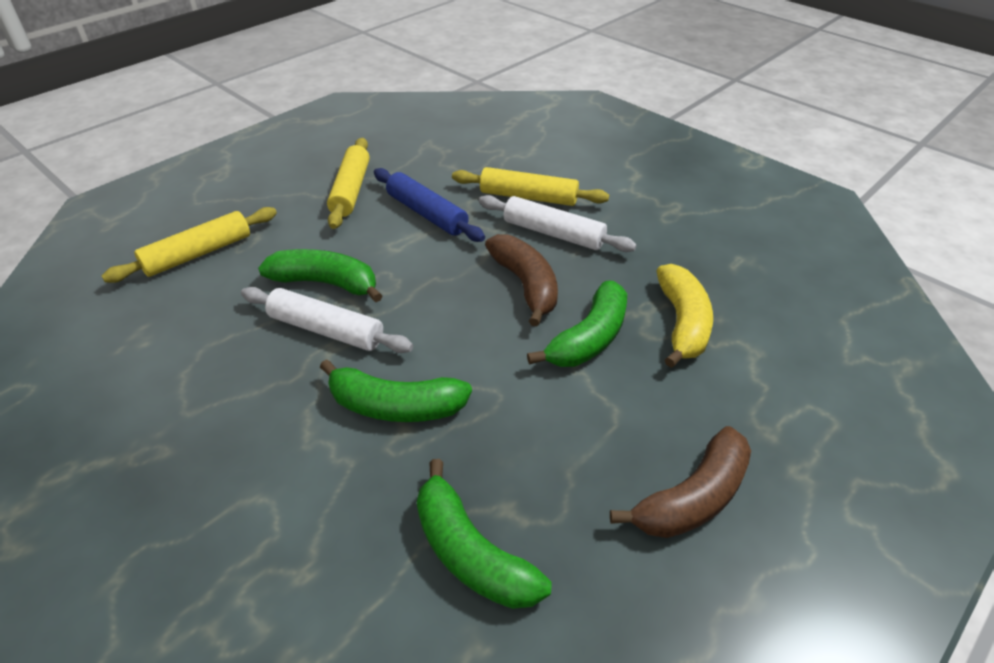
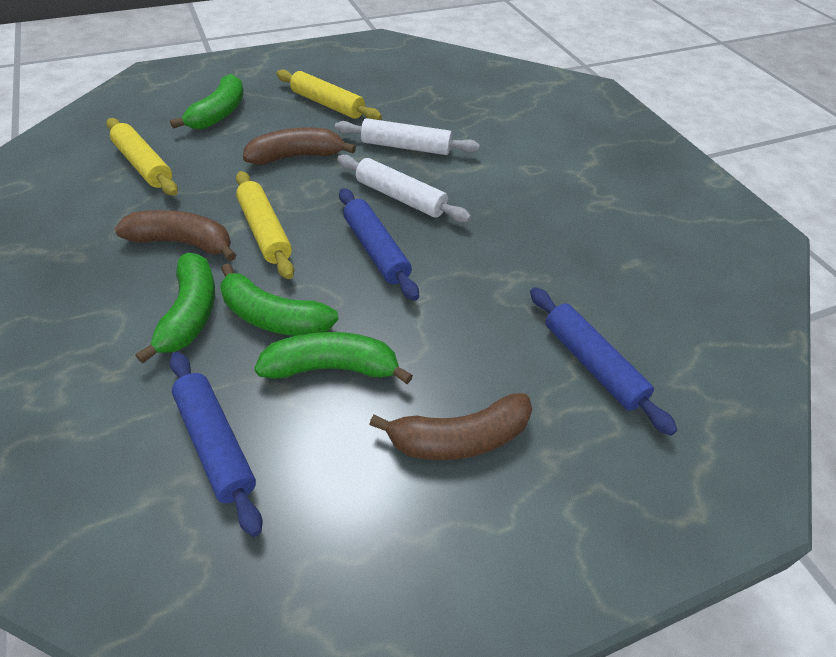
blue rolling pin: 1 -> 3
brown banana: 2 -> 3
yellow banana: 1 -> 0

